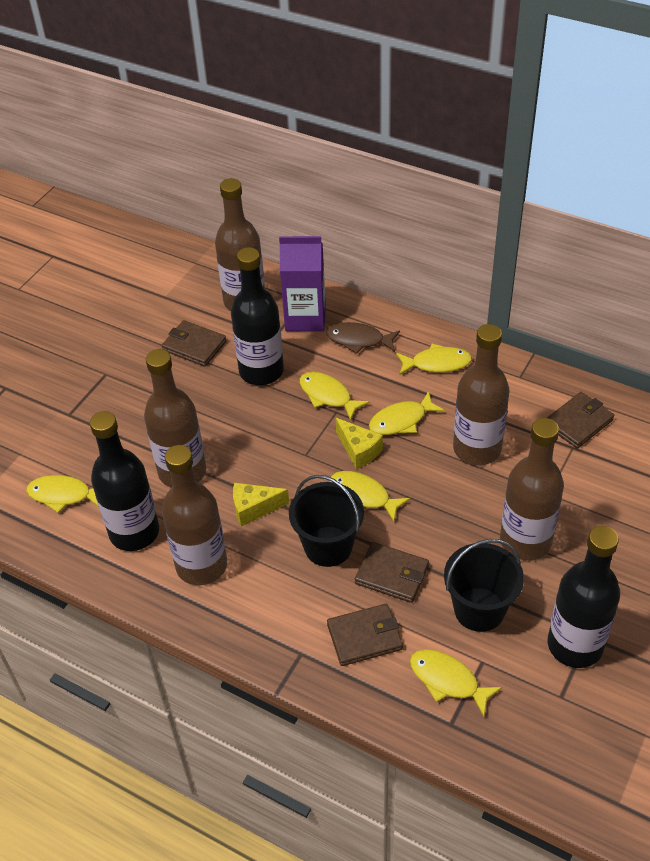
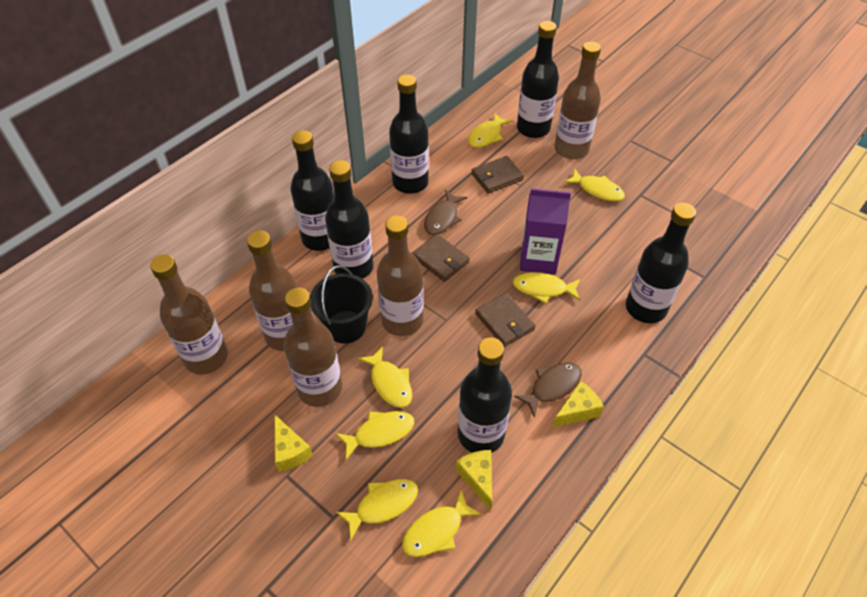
black bottle: 3 -> 6
black bucket: 2 -> 1
brown fish: 1 -> 2
brown wallet: 4 -> 3
yellow cheese: 2 -> 3
yellow fish: 6 -> 7

